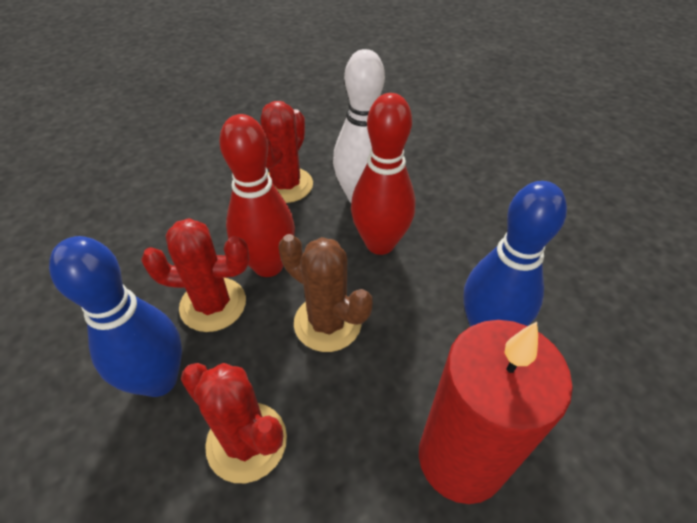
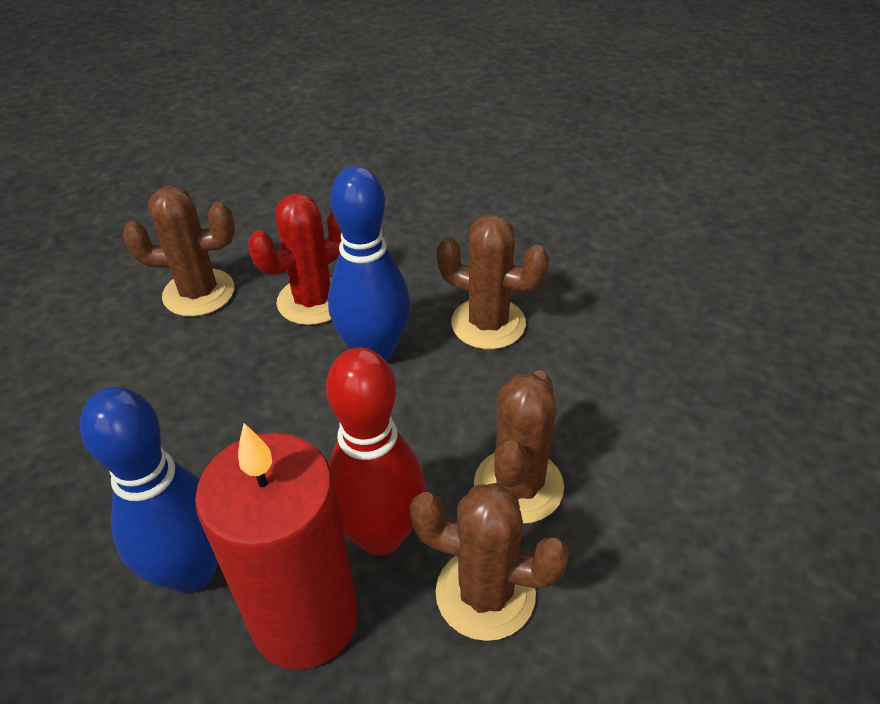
brown cactus: 1 -> 4
red bowling pin: 2 -> 1
red cactus: 3 -> 1
white bowling pin: 1 -> 0

